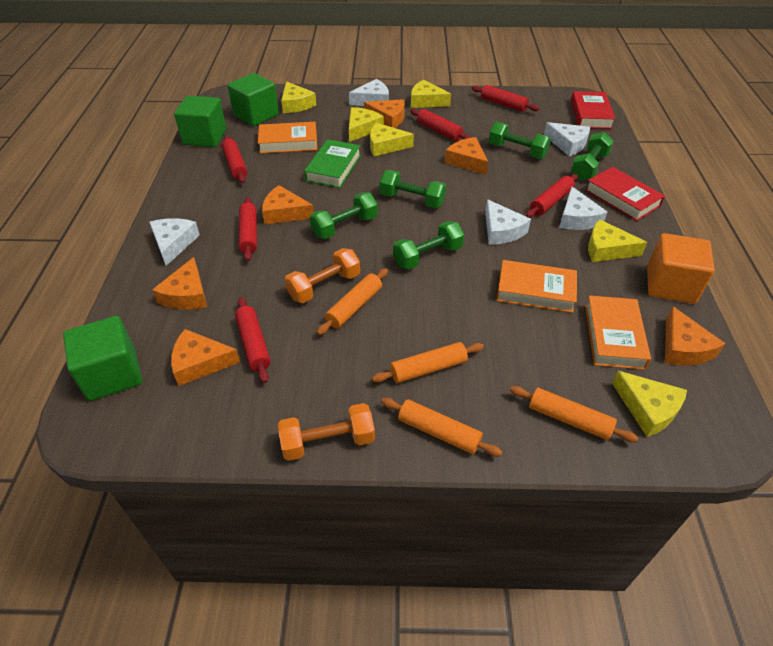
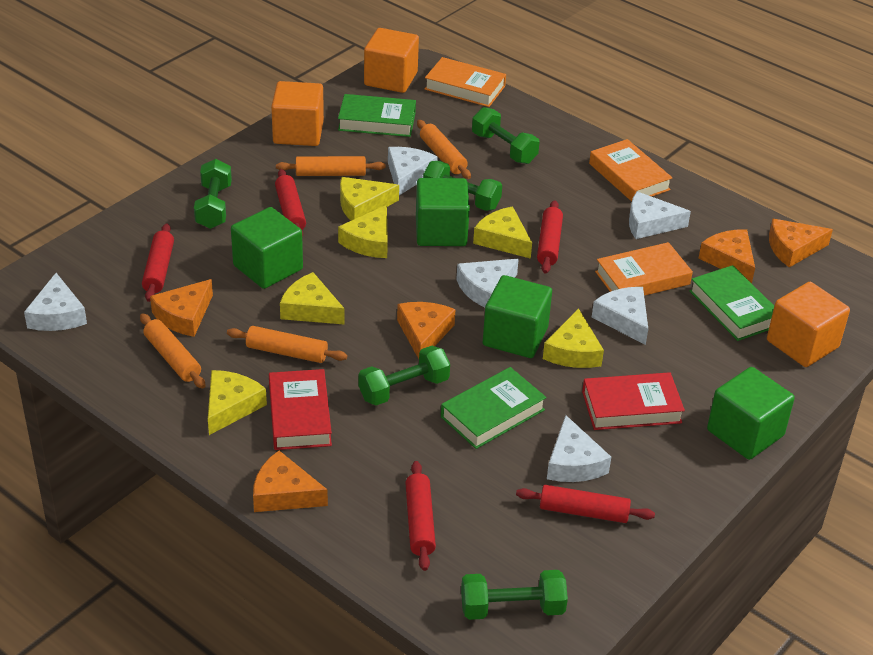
green book: 1 -> 3
green cube: 3 -> 4
orange cheese: 6 -> 5
orange cube: 1 -> 3
orange dumbbell: 2 -> 0
red rolling pin: 6 -> 5
white cheese: 5 -> 6

